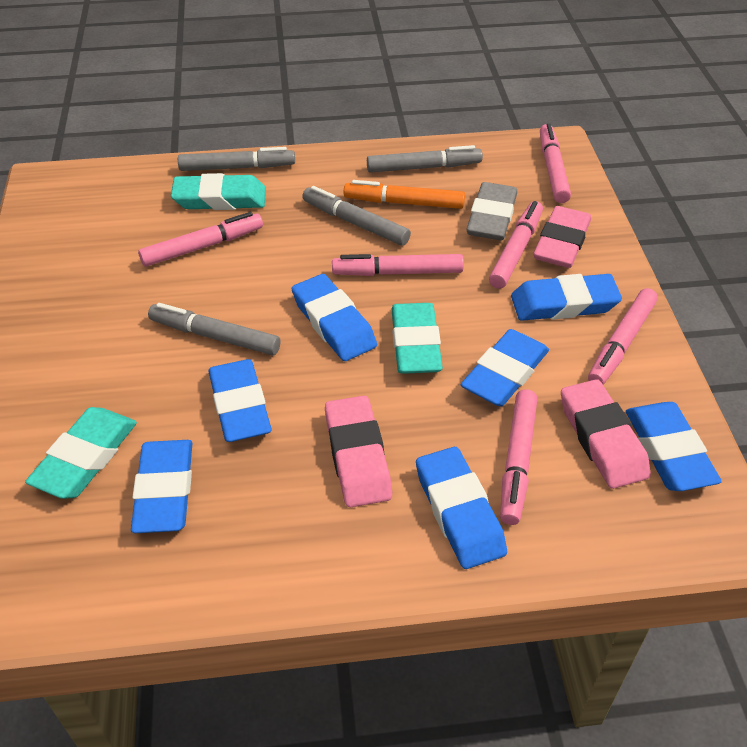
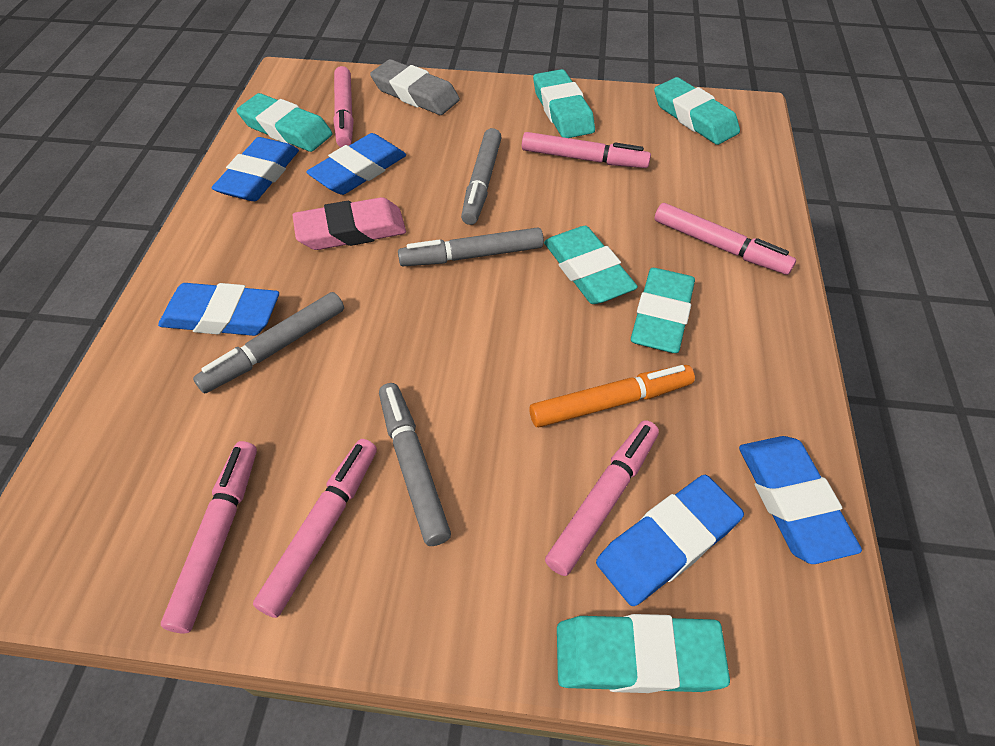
blue eraser: 7 -> 5
pink eraser: 3 -> 1
turquoise eraser: 3 -> 6

